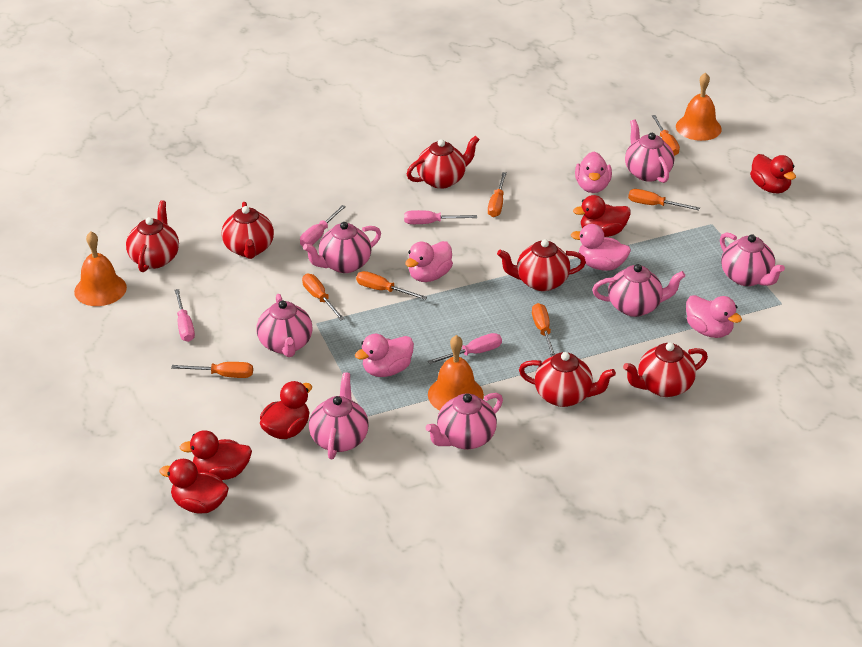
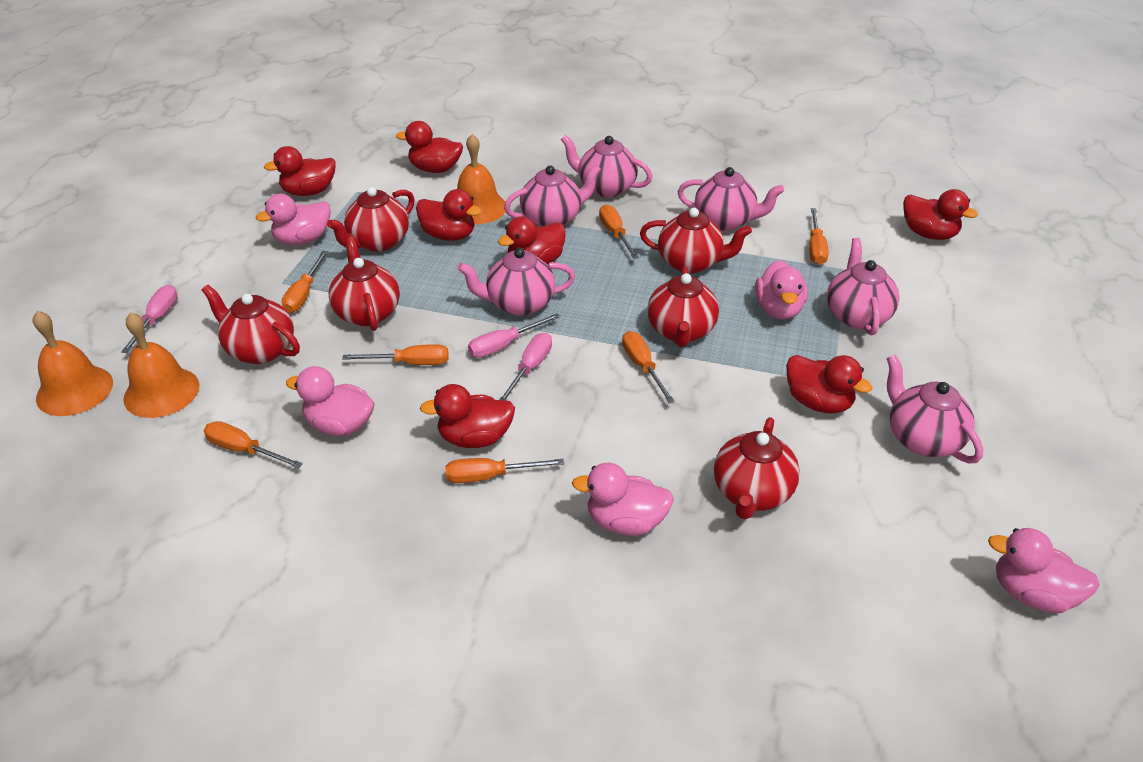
pink screwdriver: 4 -> 3
pink teapot: 7 -> 6
red duck: 5 -> 7

